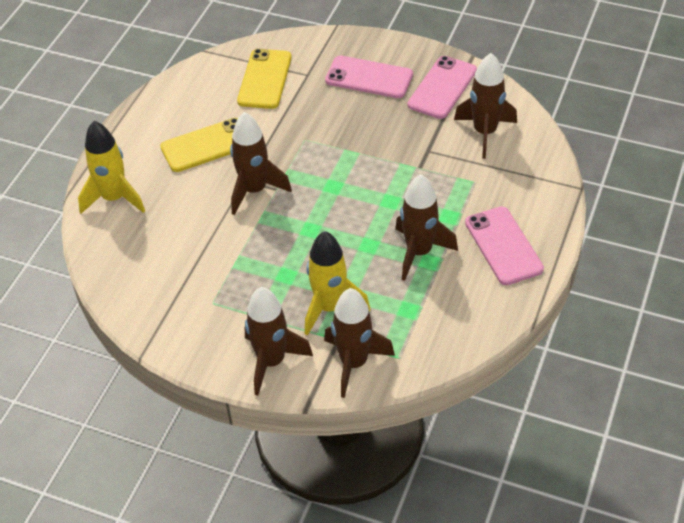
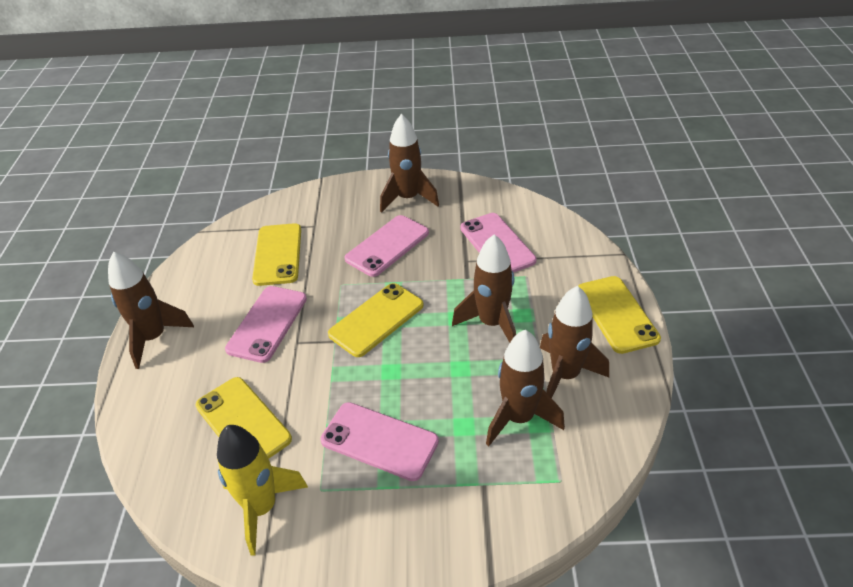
pink phone: 3 -> 4
yellow phone: 2 -> 4
yellow rocket: 2 -> 1

